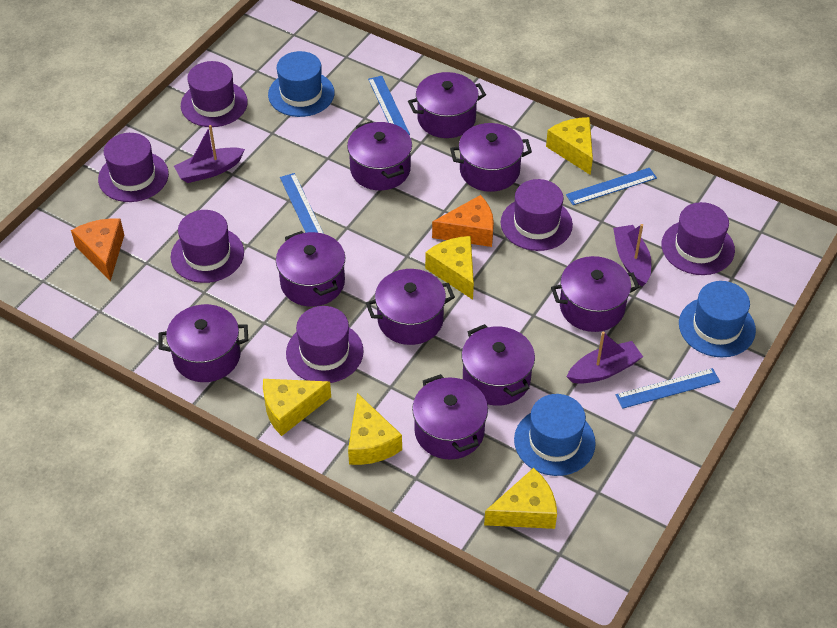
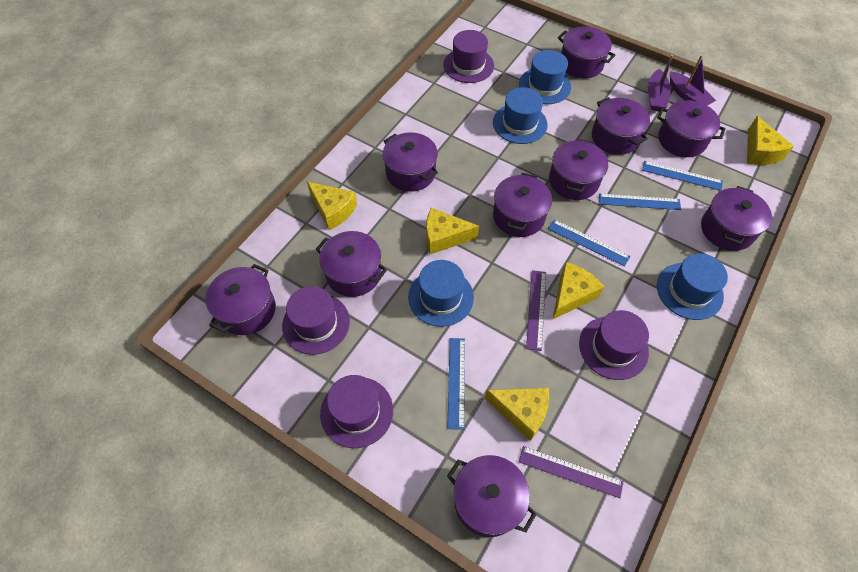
blue hat: 3 -> 4
orange cheese: 2 -> 0
purple boat: 3 -> 2
purple hat: 6 -> 4
purple pot: 9 -> 10
purple ruler: 0 -> 2

